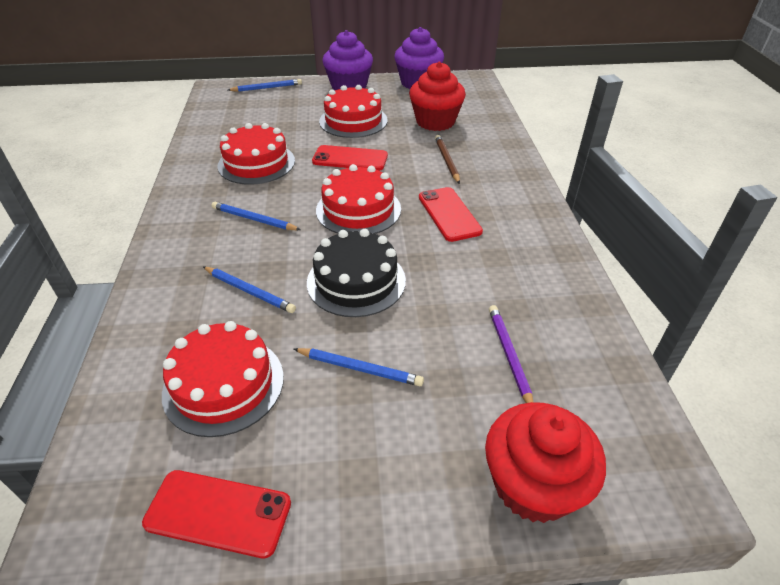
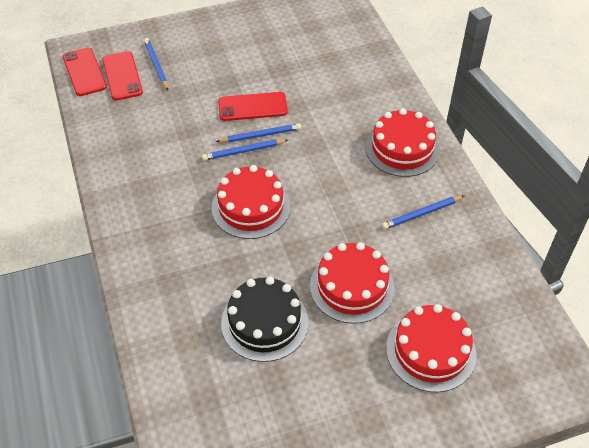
brown pencil: 1 -> 0
purple cupcake: 2 -> 0
purple pencil: 1 -> 0
red cupcake: 2 -> 0

